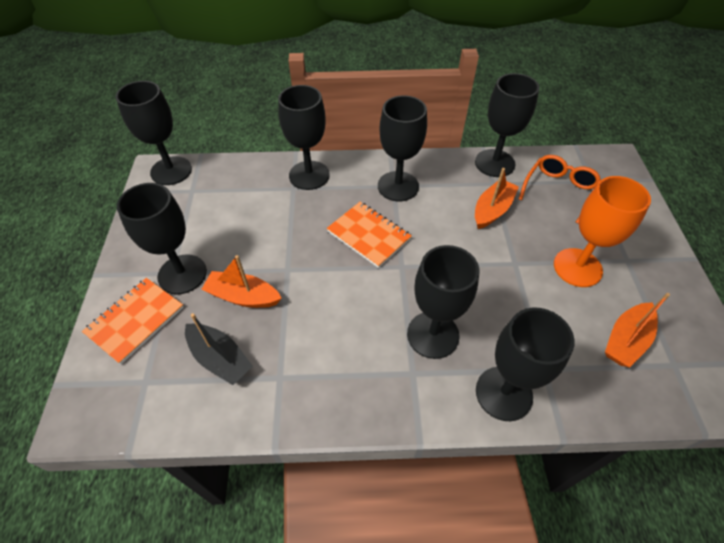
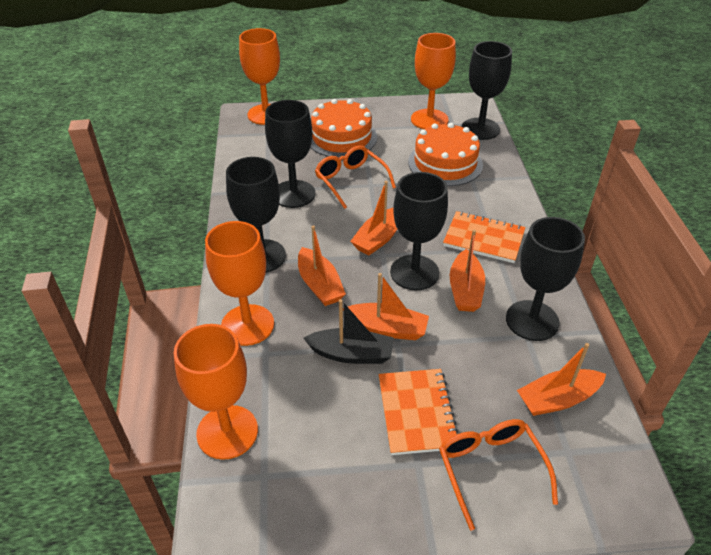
black goblet: 7 -> 5
orange boat: 3 -> 5
orange cake: 0 -> 2
orange glasses: 1 -> 2
orange goblet: 1 -> 4

